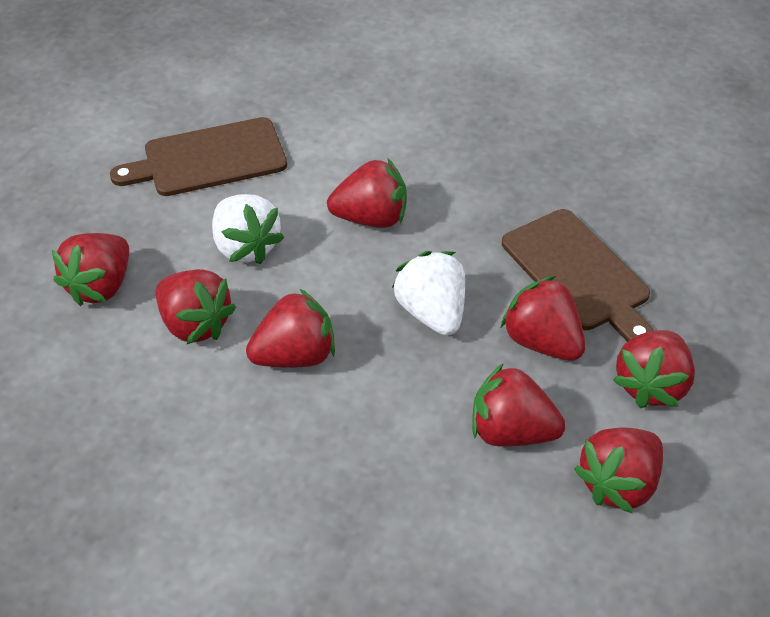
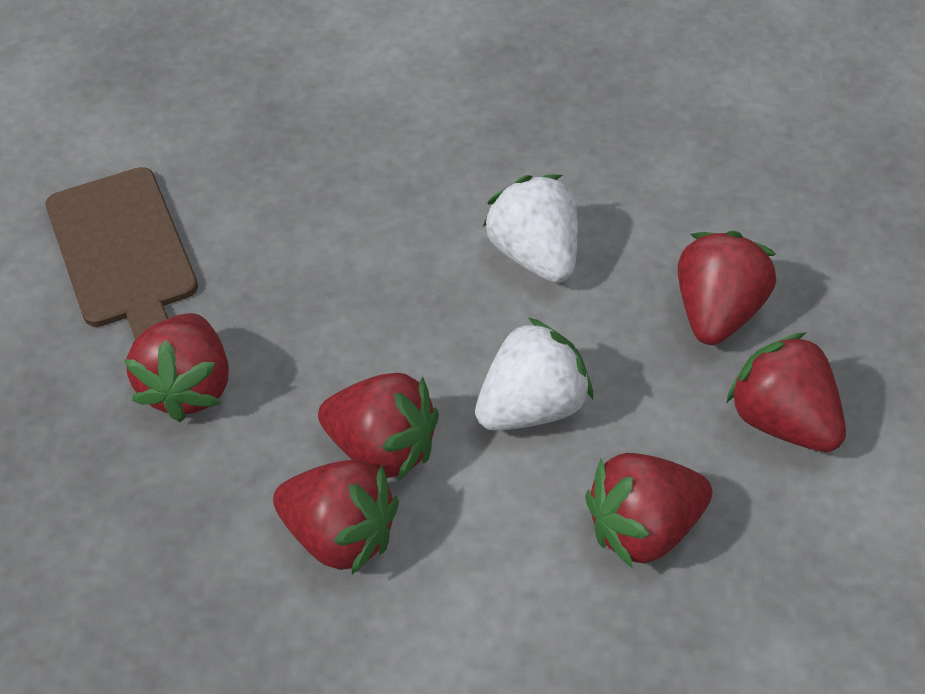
brown cutting board: 2 -> 1
red strawberry: 8 -> 6

